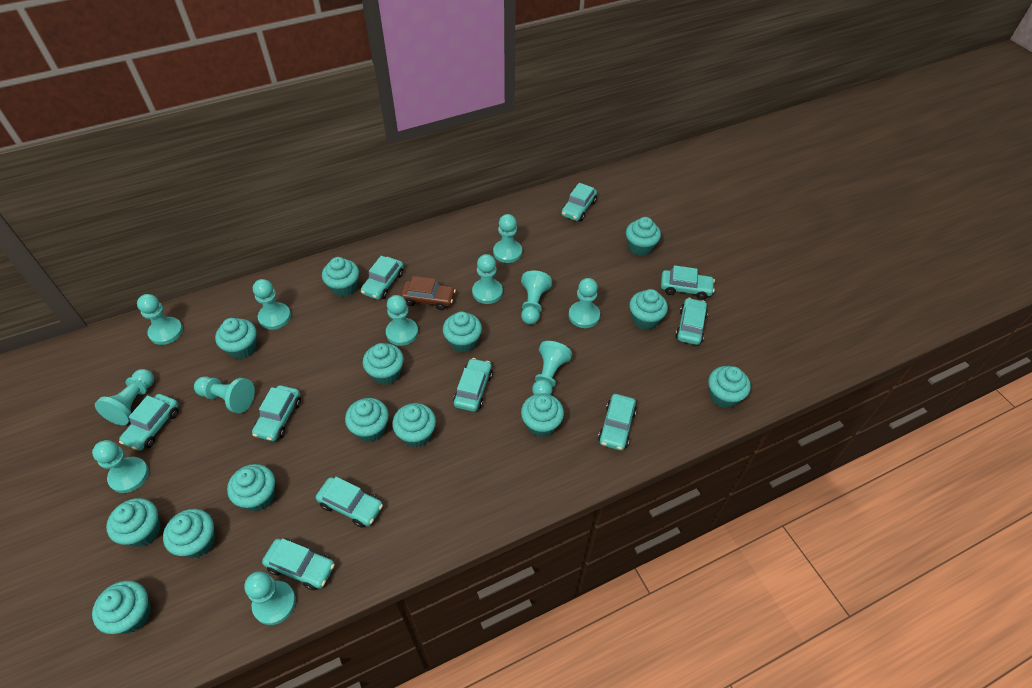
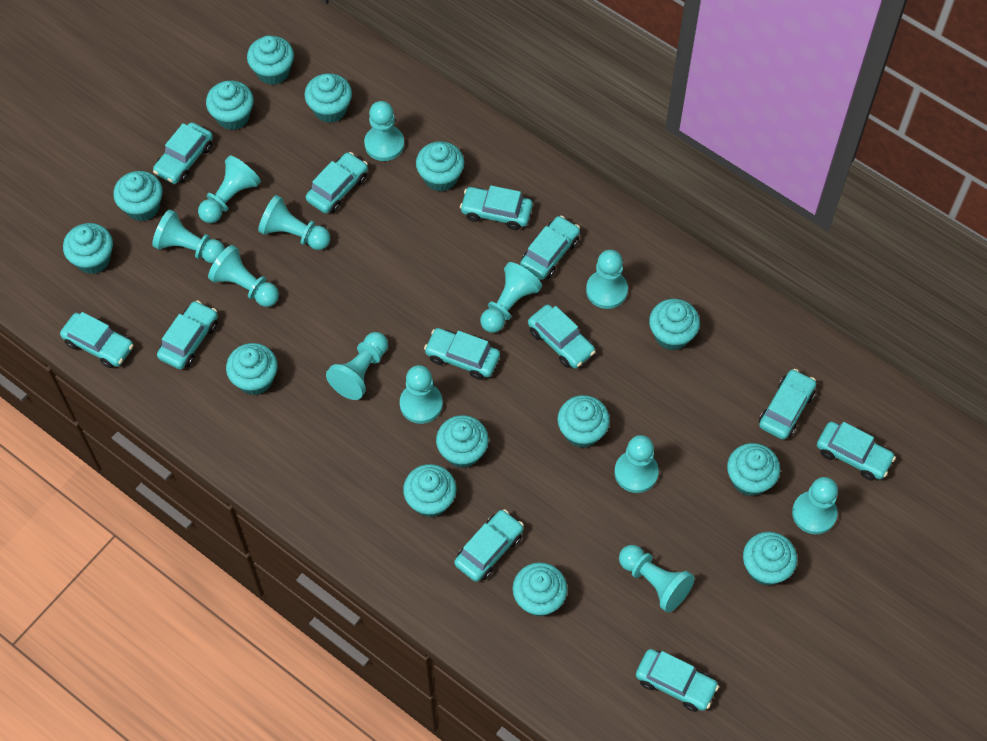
brown car: 1 -> 0
turquoise car: 10 -> 12

